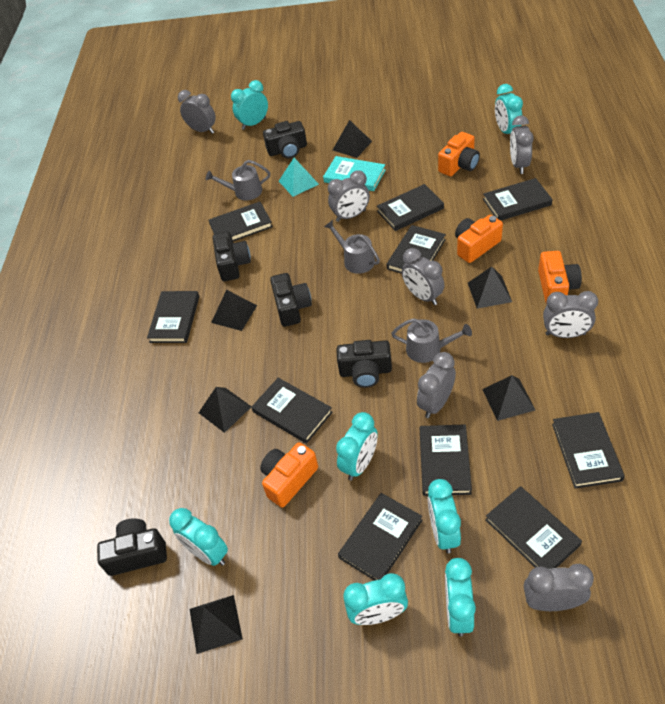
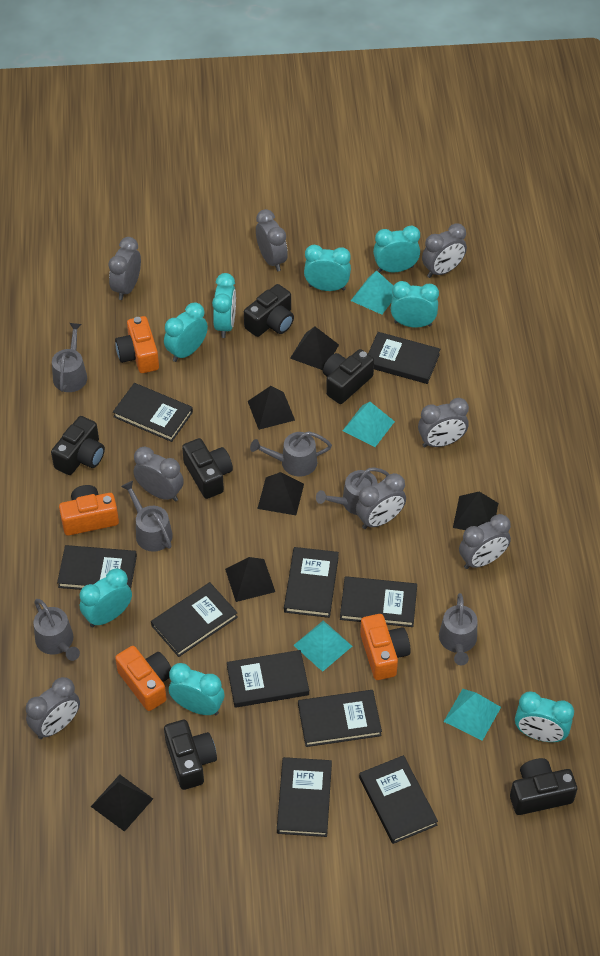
black camera: 5 -> 6
grey clock: 7 -> 8
grey watering can: 3 -> 6
turquoise book: 1 -> 0
turquoise clock: 7 -> 8
turquoise pyramid: 1 -> 4

